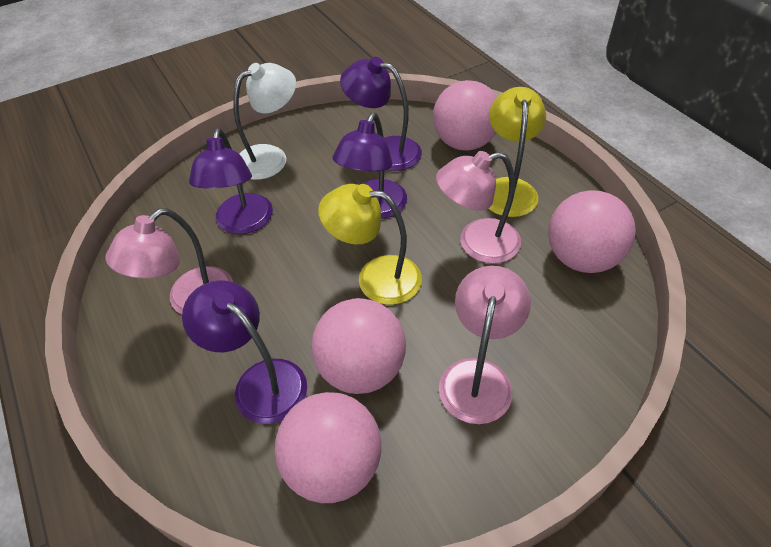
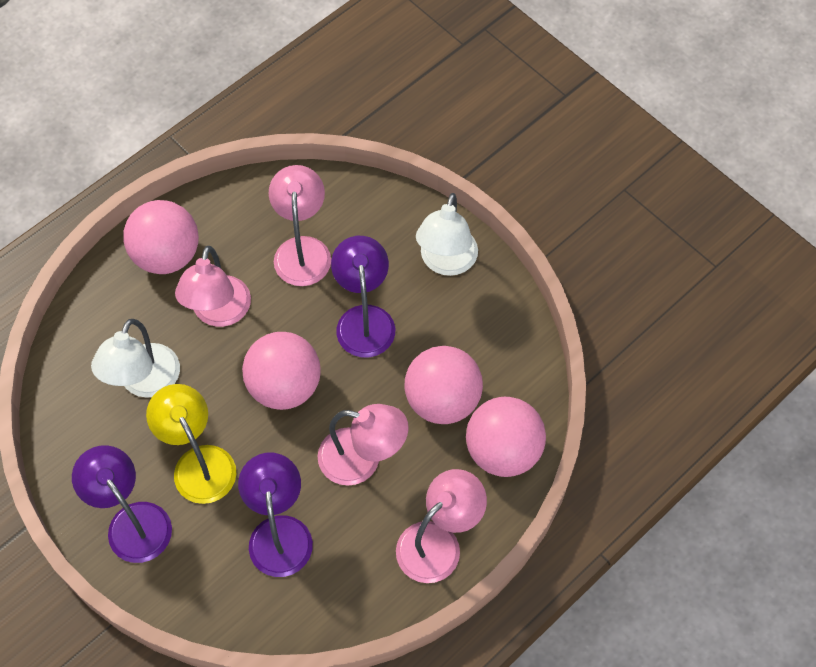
pink lamp: 3 -> 4
purple lamp: 4 -> 3
white lamp: 1 -> 2
yellow lamp: 2 -> 1

